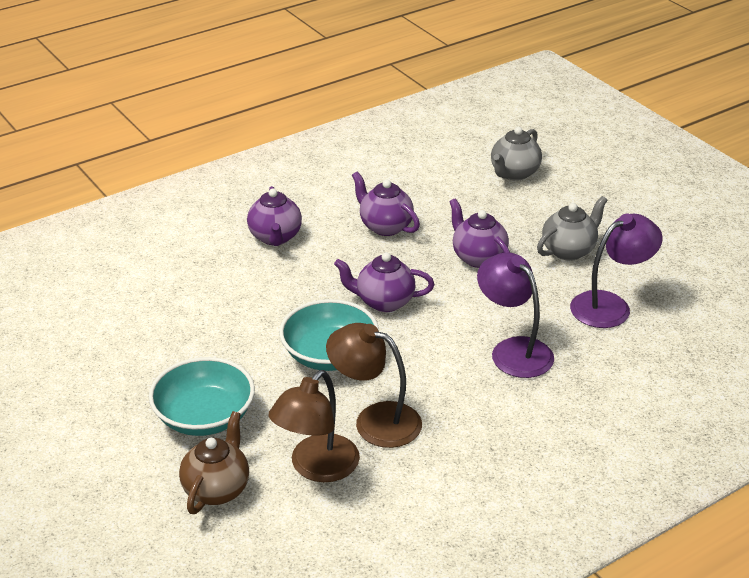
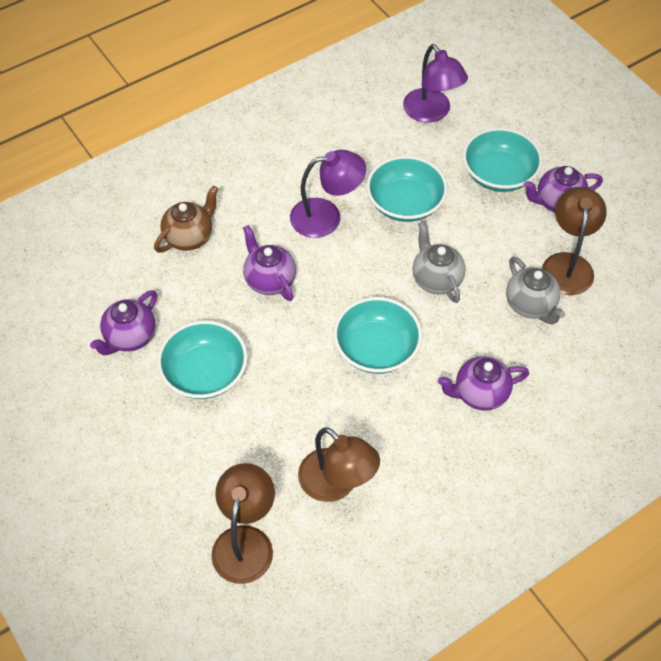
brown lamp: 2 -> 3
turquoise bowl: 2 -> 4

